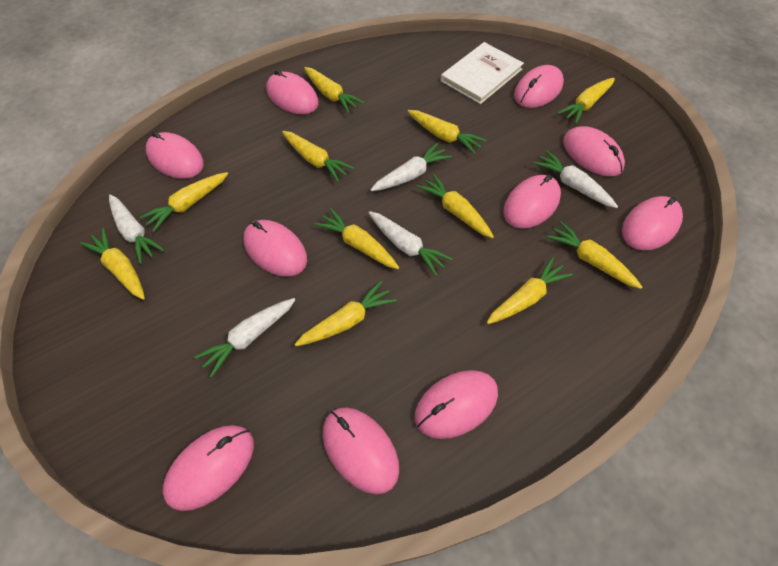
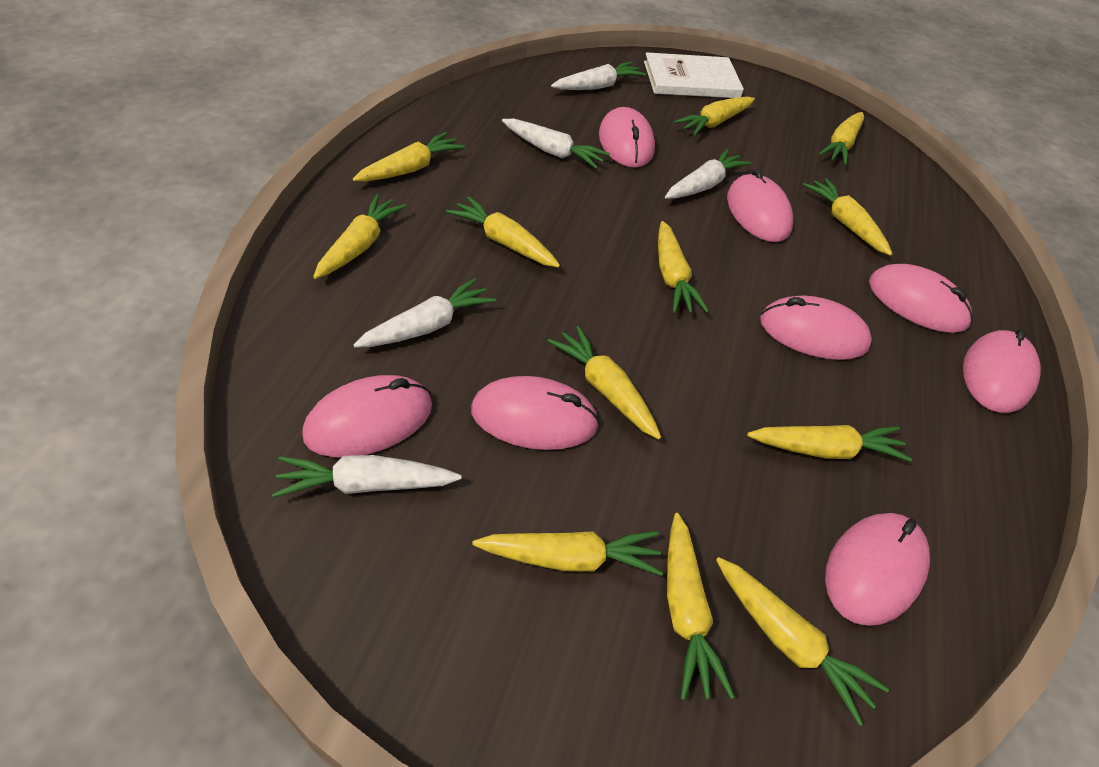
pink mouse: 10 -> 8
yellow carrot: 11 -> 12

